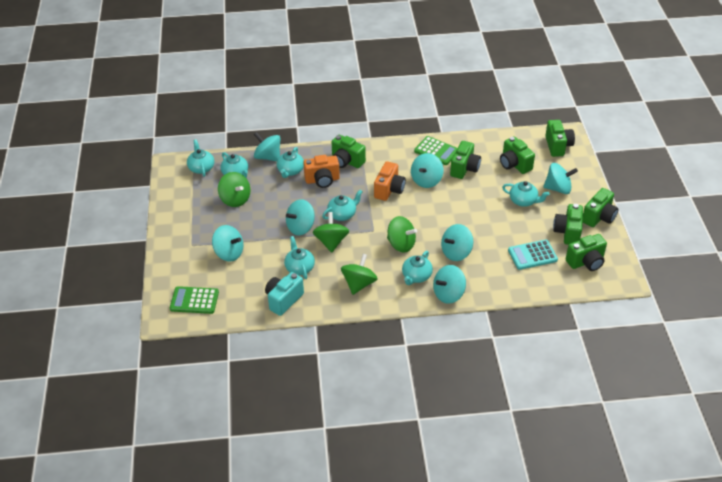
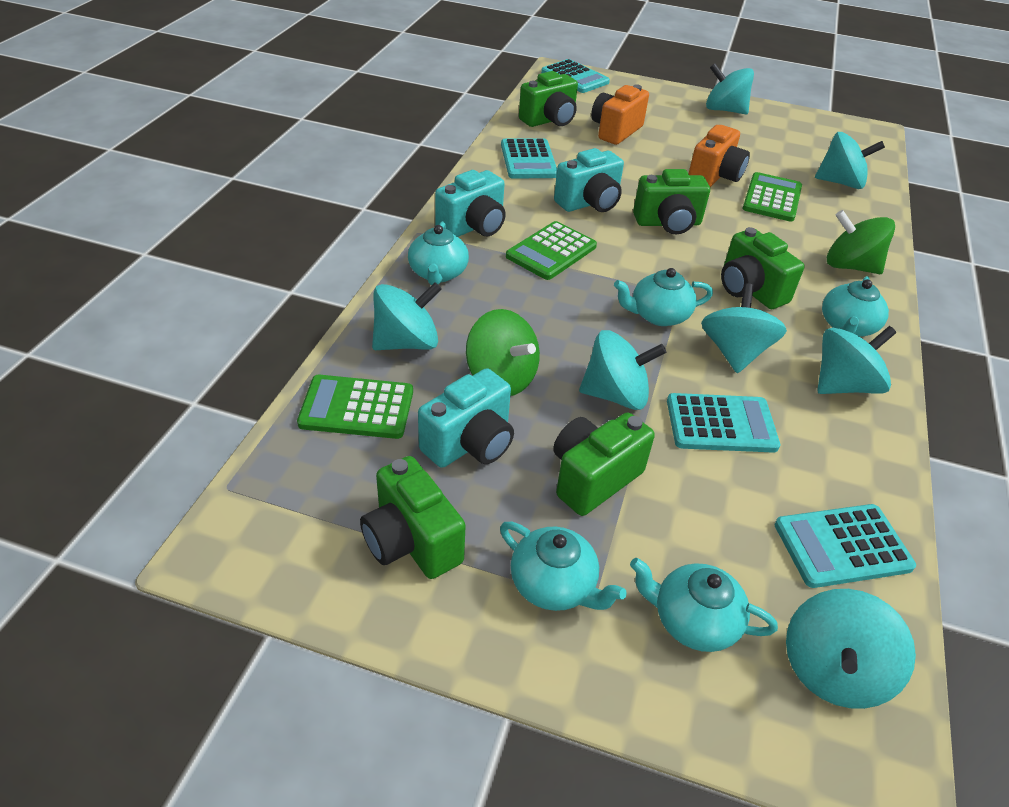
green calculator: 2 -> 3
green camera: 7 -> 5
green spinning top: 4 -> 2
turquoise calculator: 1 -> 4
turquoise camera: 1 -> 3
turquoise teapot: 7 -> 5

